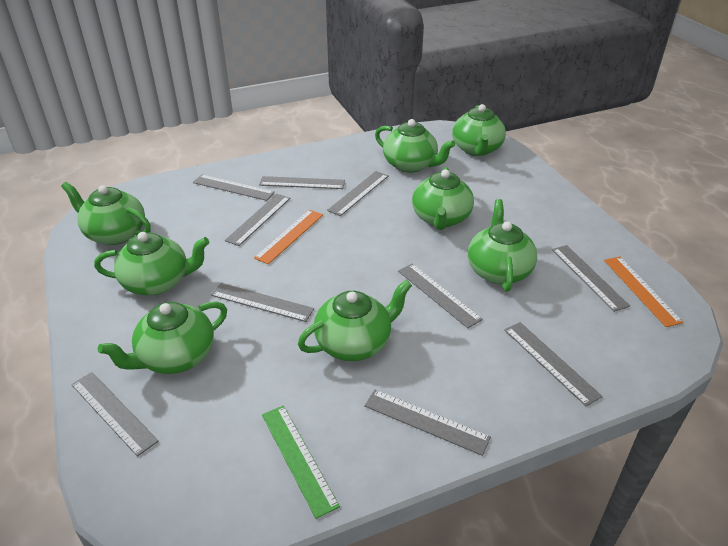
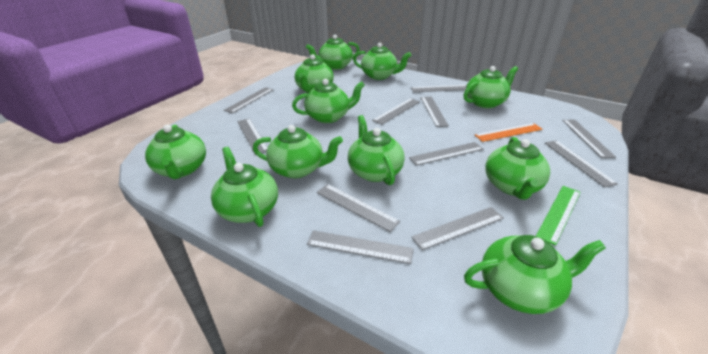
green teapot: 8 -> 11
grey ruler: 10 -> 11
orange ruler: 2 -> 1

